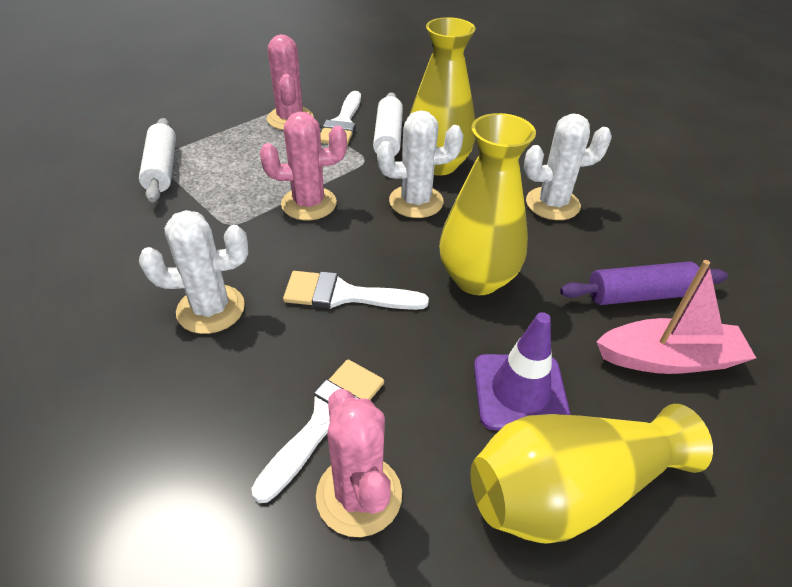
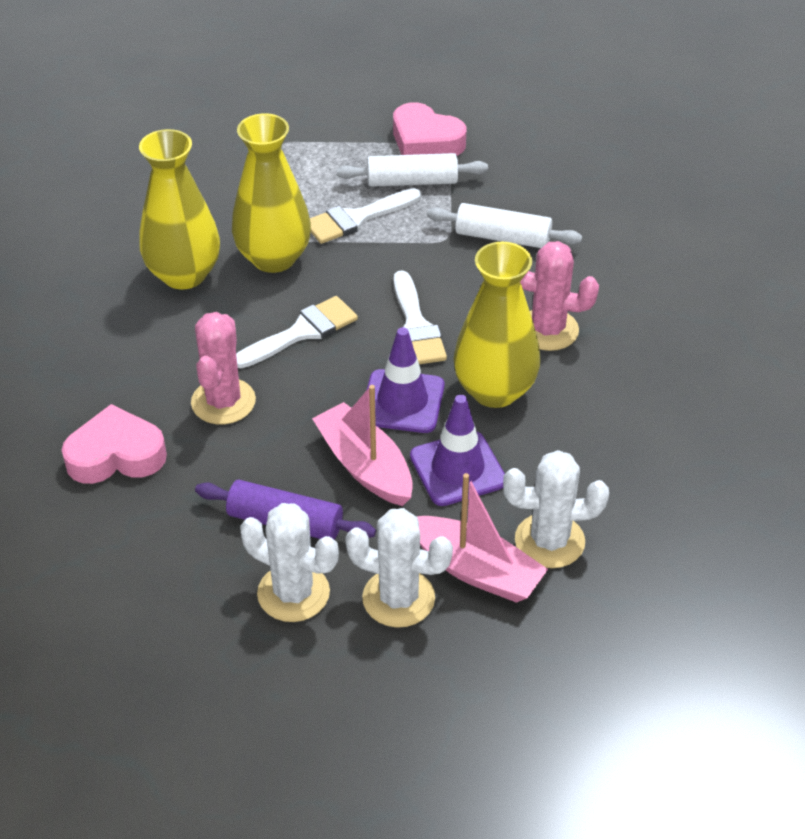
pink boat: 1 -> 2
pink cactus: 3 -> 2
pink heart: 0 -> 2
purple traffic cone: 1 -> 2

